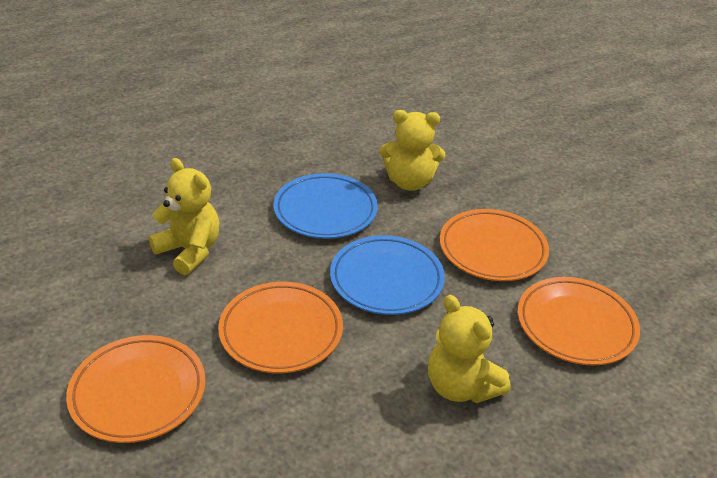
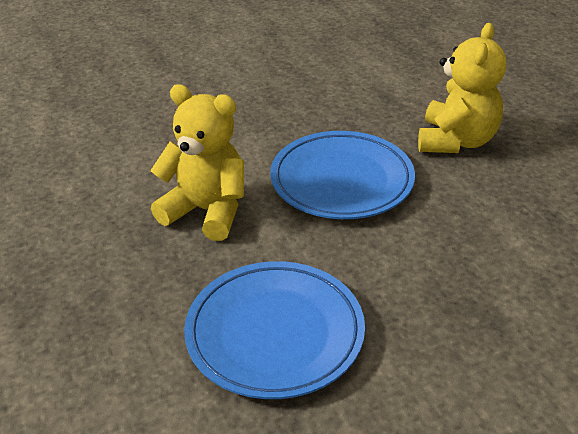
orange plate: 4 -> 0
yellow teddy bear: 3 -> 2

